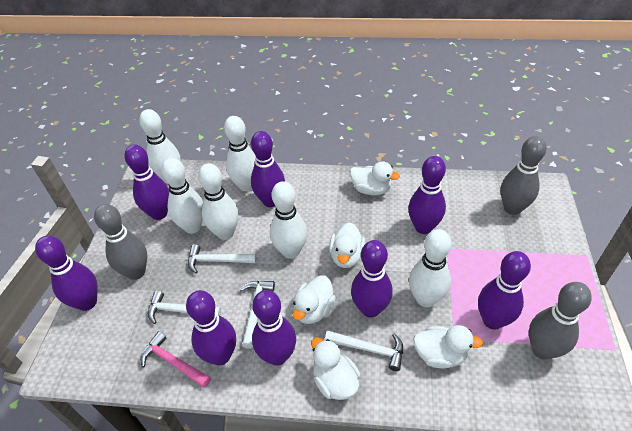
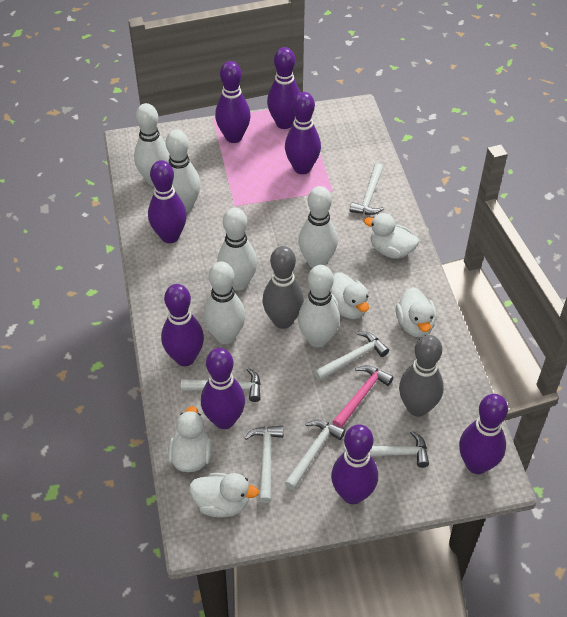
grey bowling pin: 3 -> 2
white hammer: 4 -> 6

